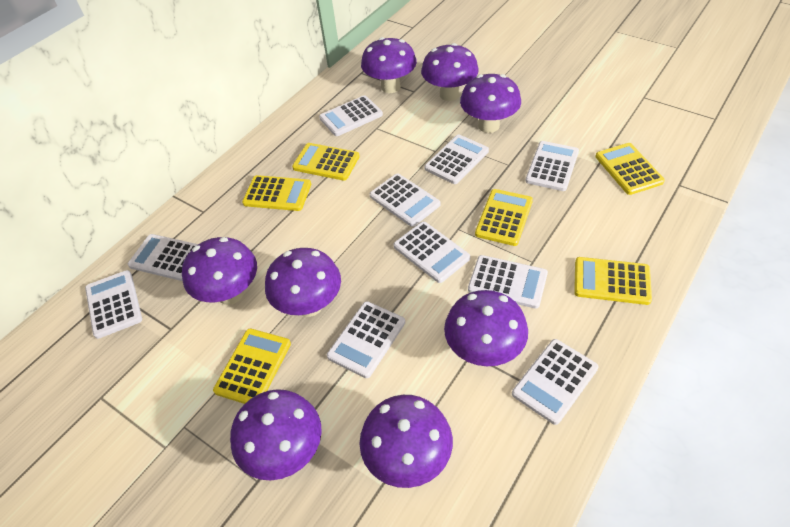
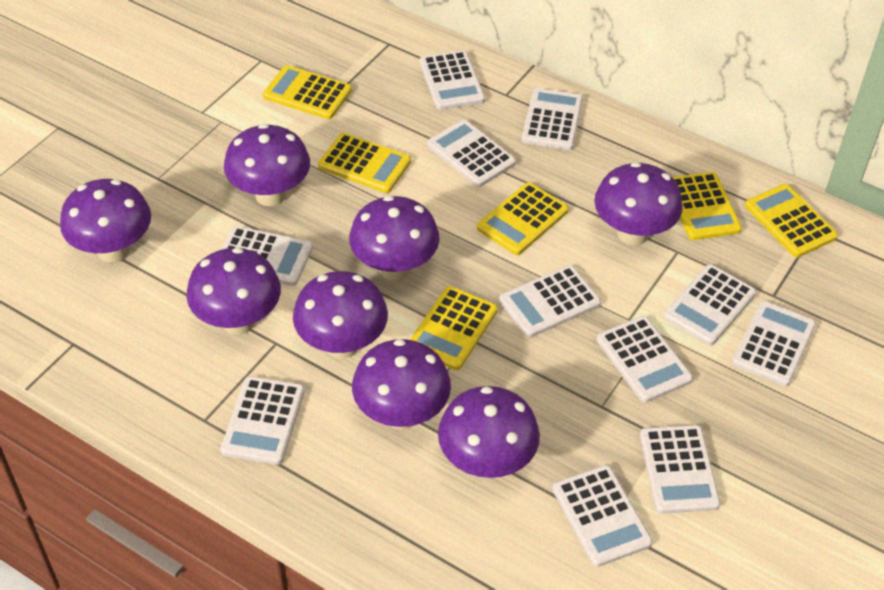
white calculator: 10 -> 11

